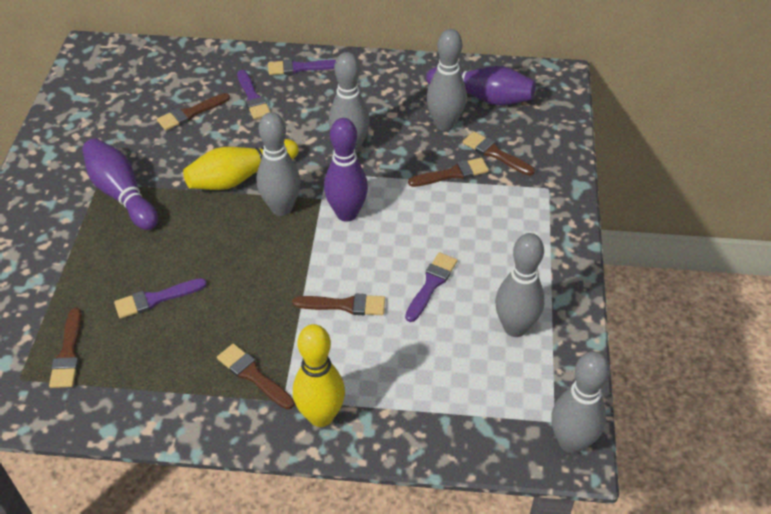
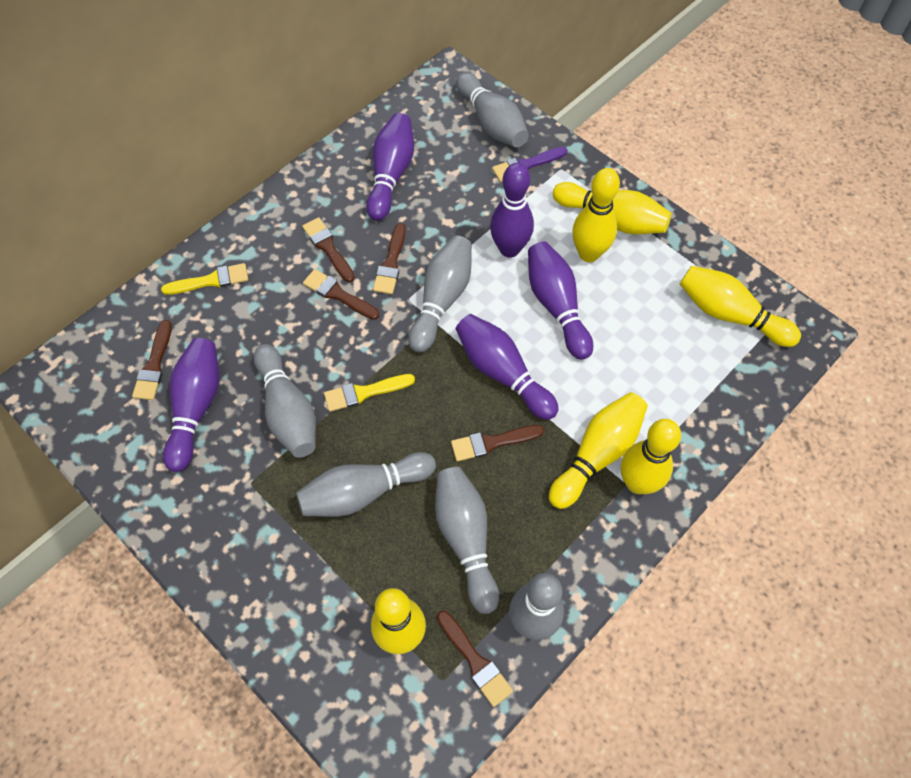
grey bowling pin: 5 -> 6
purple bowling pin: 3 -> 5
purple brush: 4 -> 1
yellow bowling pin: 2 -> 6
yellow brush: 0 -> 2

